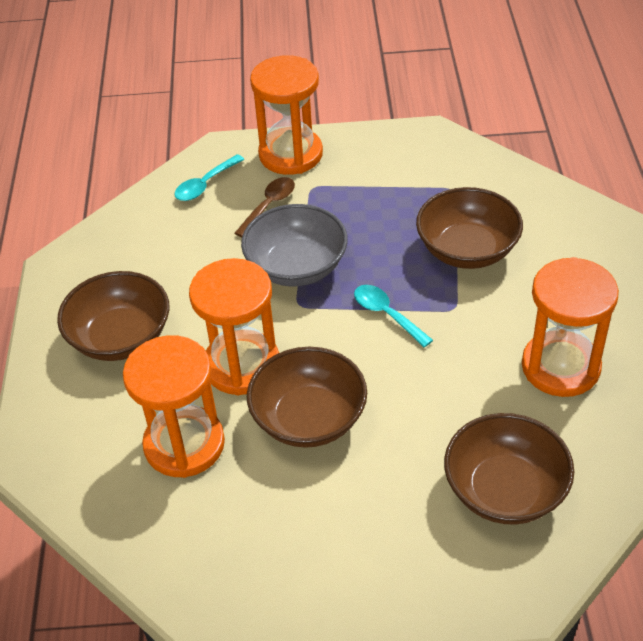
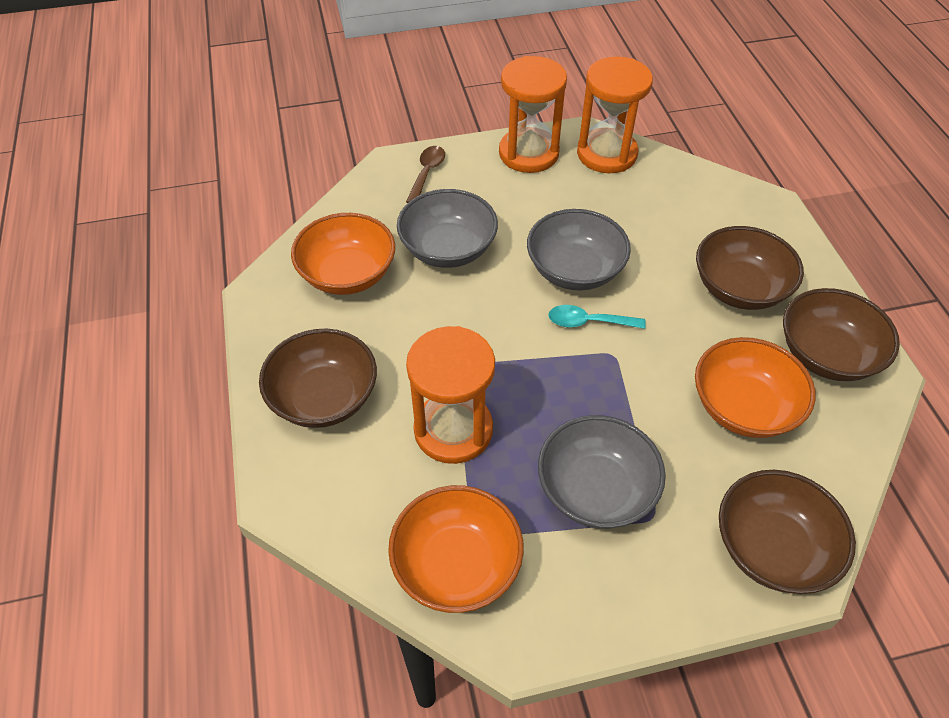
grey bowl: 1 -> 3
orange bowl: 0 -> 3
orange hourglass: 4 -> 3
turquoise spoon: 2 -> 1

